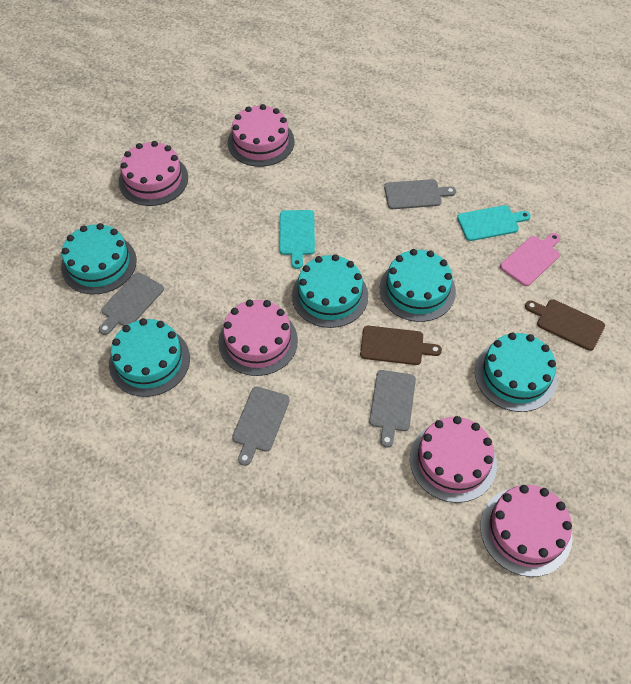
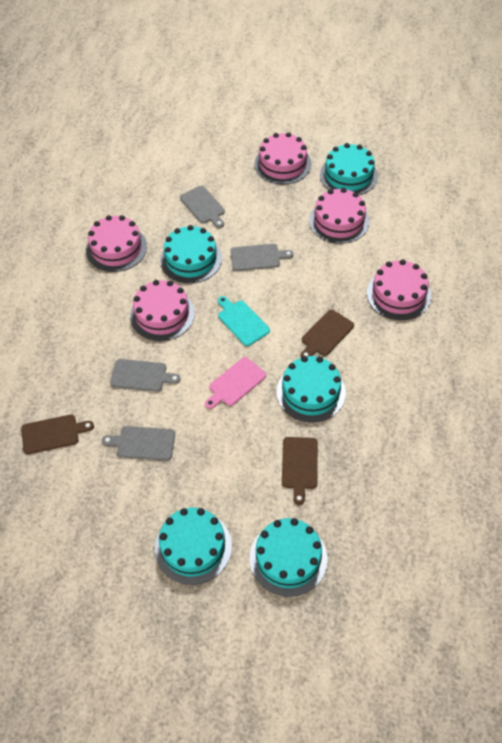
brown cutting board: 2 -> 3
turquoise cutting board: 2 -> 1

